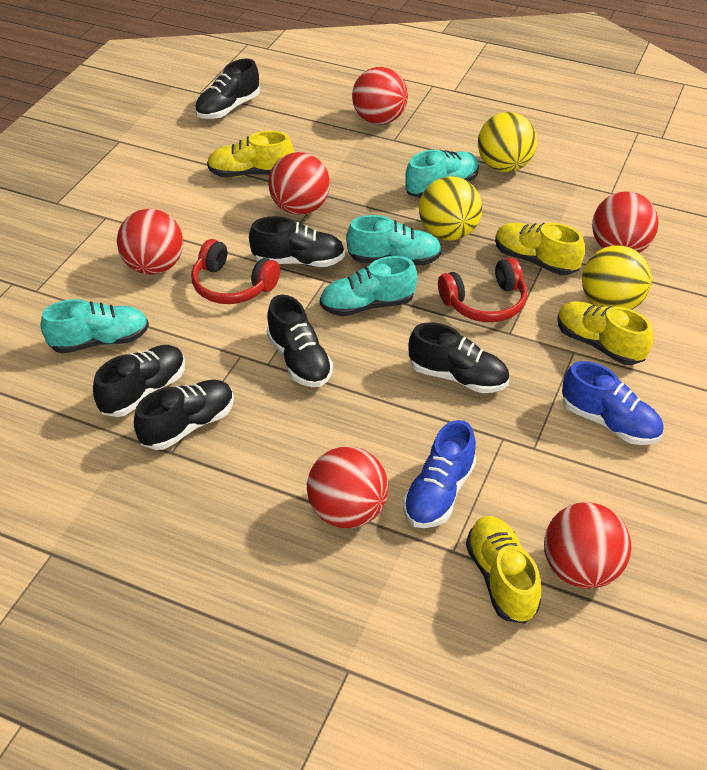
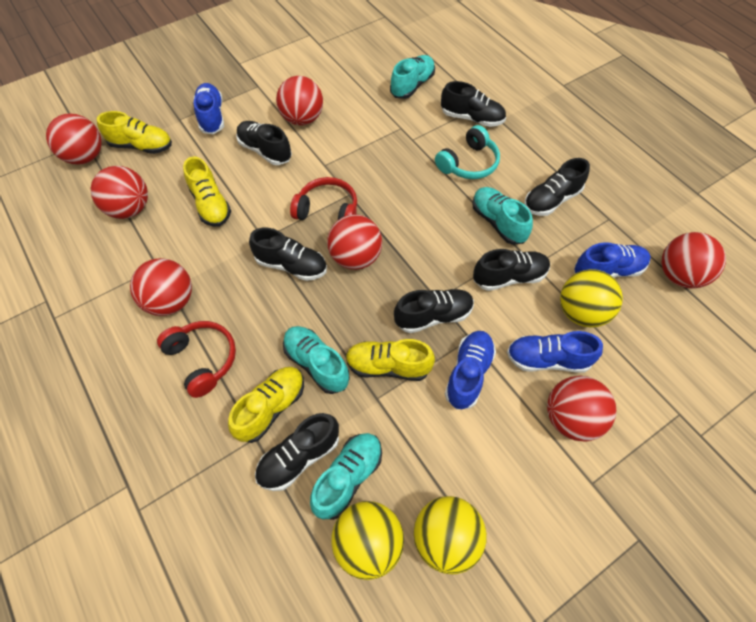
black shoe: 6 -> 7
blue shoe: 2 -> 4
red ball: 6 -> 7
turquoise headphones: 0 -> 1

